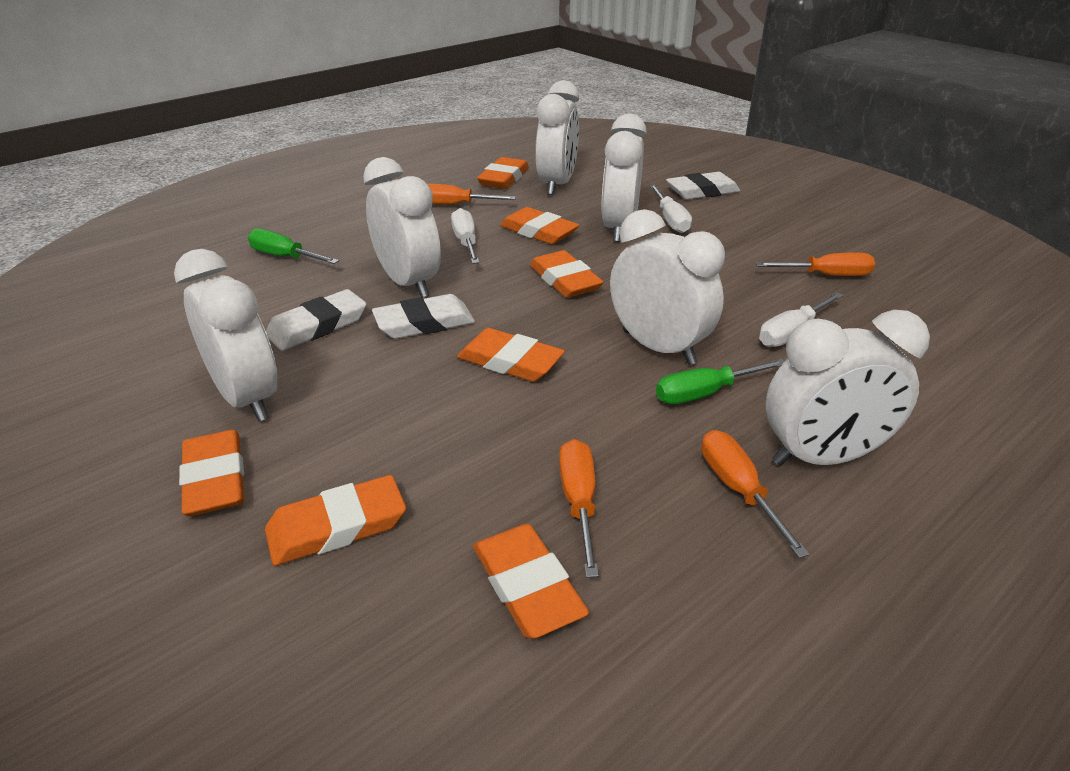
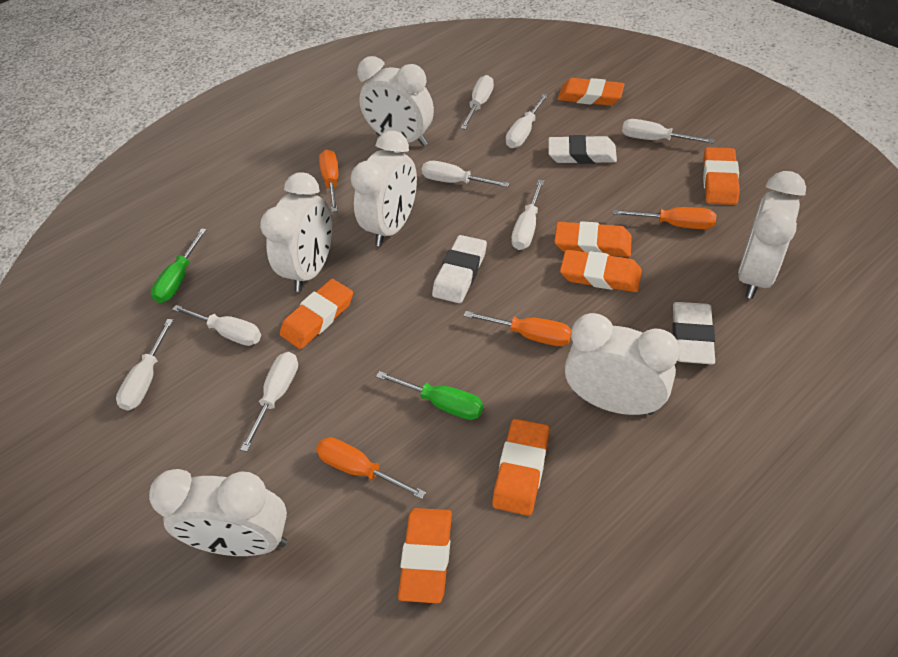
white screwdriver: 3 -> 8

